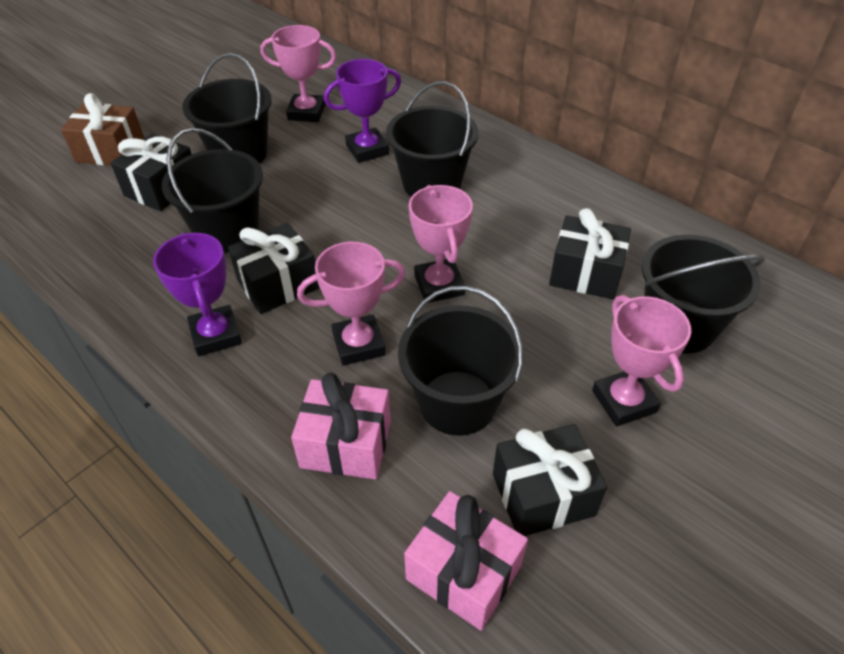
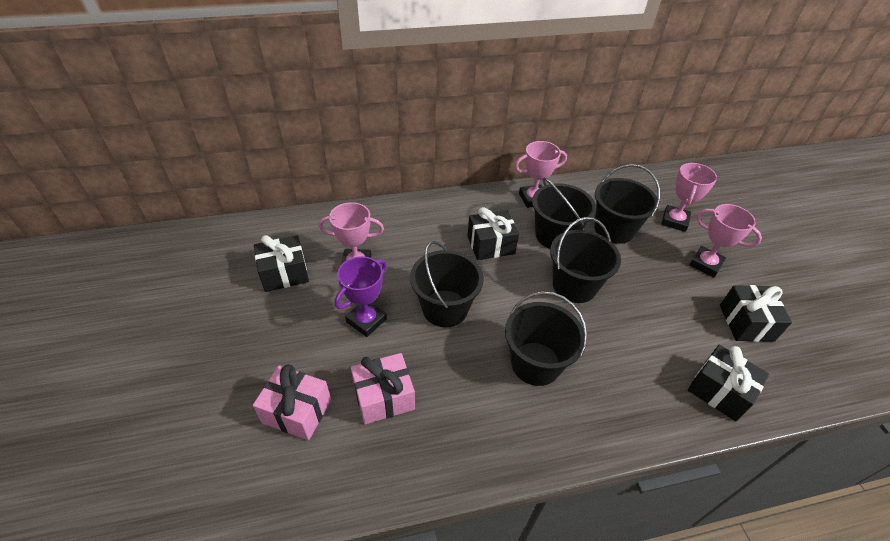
brown gift: 1 -> 0
purple trophy: 2 -> 1

